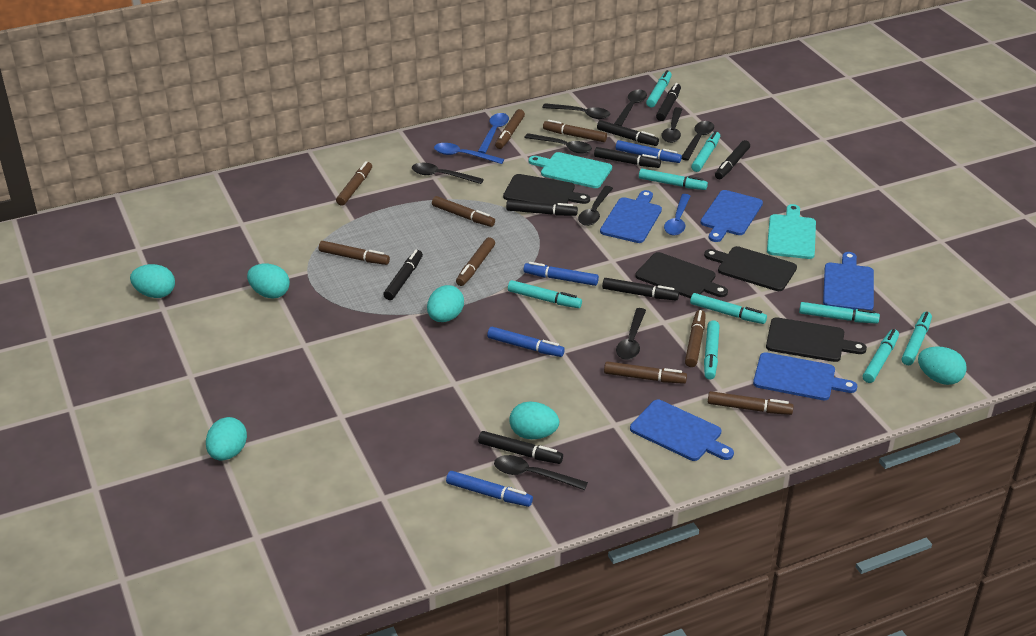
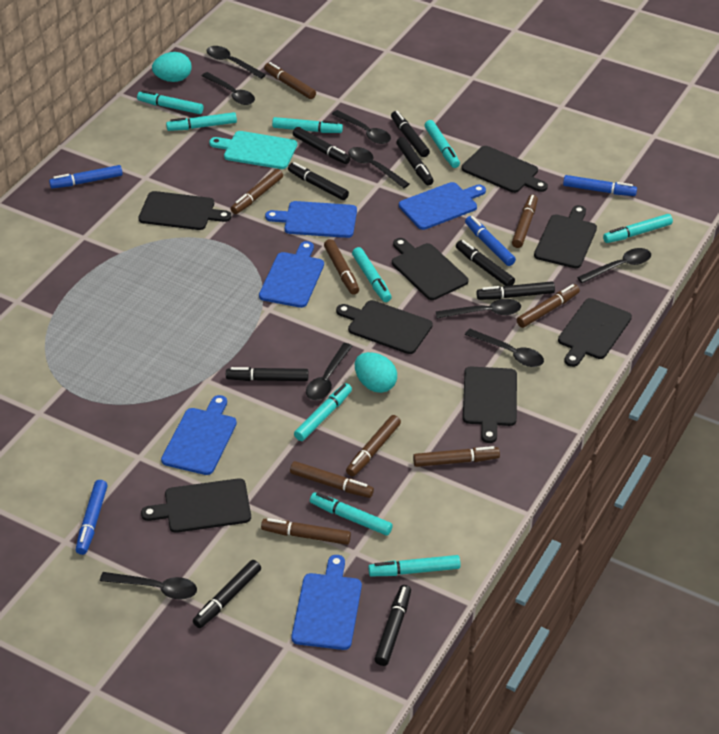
black cutting board: 4 -> 8
black marker: 8 -> 9
blue spoon: 3 -> 0
turquoise cutting board: 2 -> 1
turquoise egg: 6 -> 2

